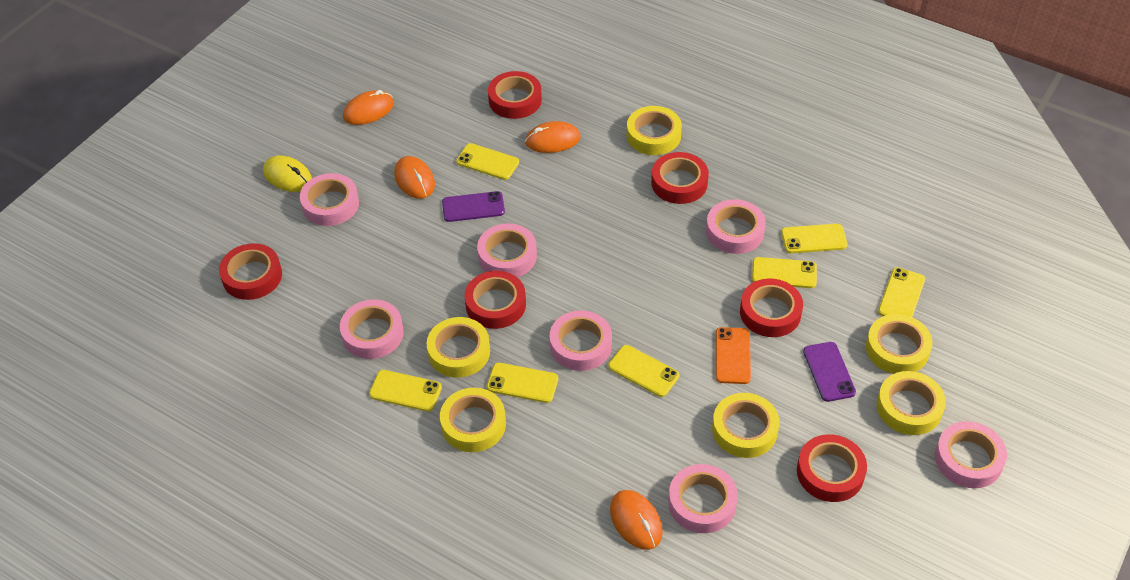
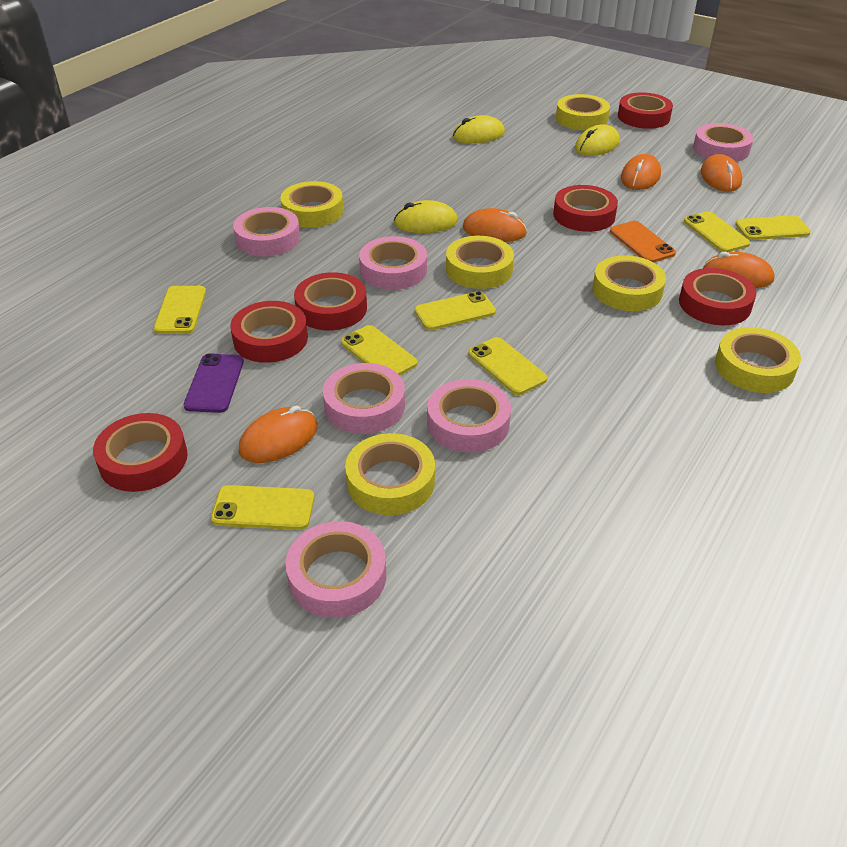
orange mouse: 4 -> 5
pink tape: 7 -> 6
purple phone: 2 -> 1
yellow mouse: 1 -> 3

